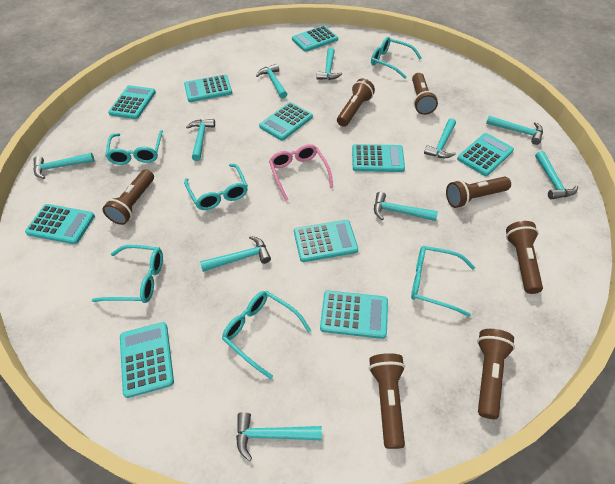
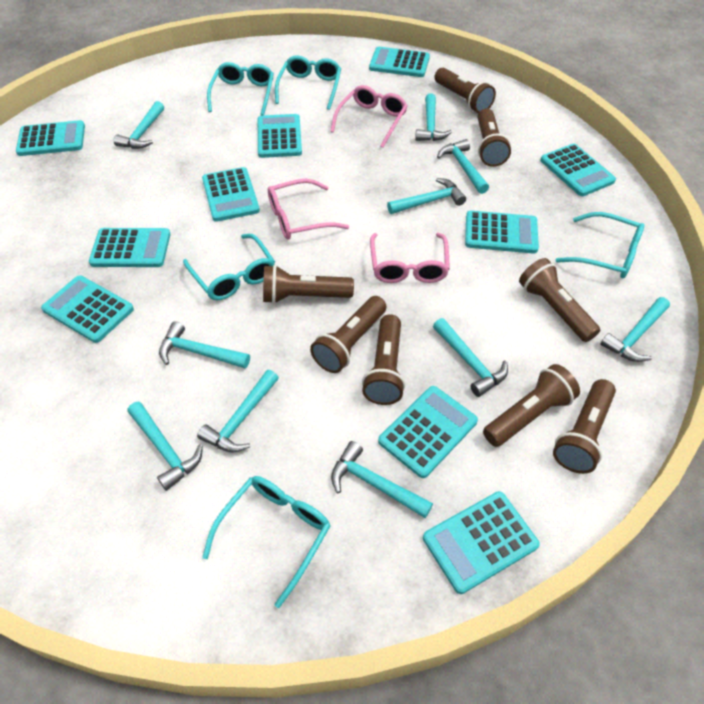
brown flashlight: 7 -> 8
pink glasses: 1 -> 3
turquoise glasses: 6 -> 5

